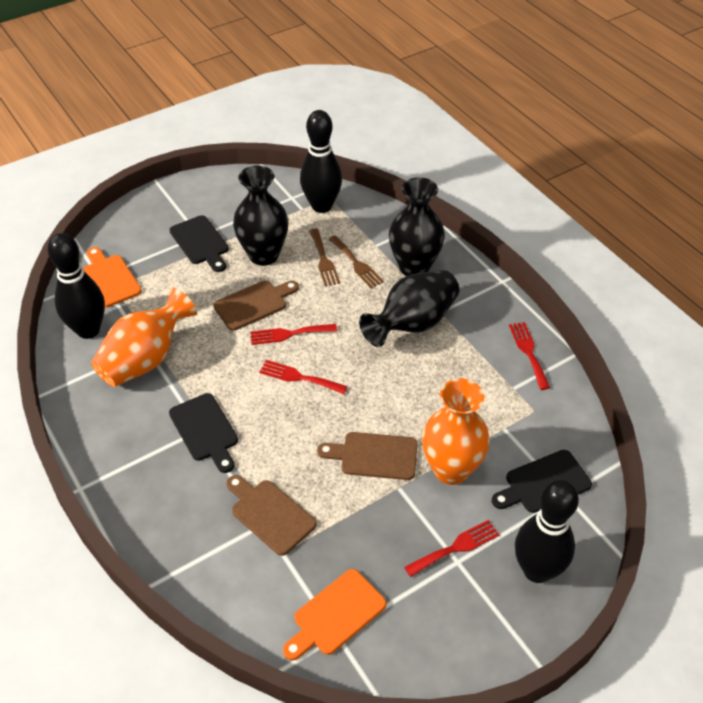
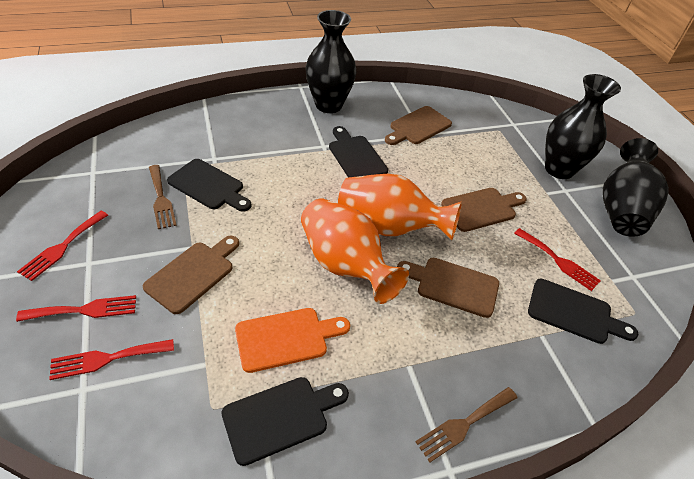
black bowling pin: 3 -> 0
black cutting board: 3 -> 4
brown cutting board: 3 -> 4
orange cutting board: 2 -> 1

